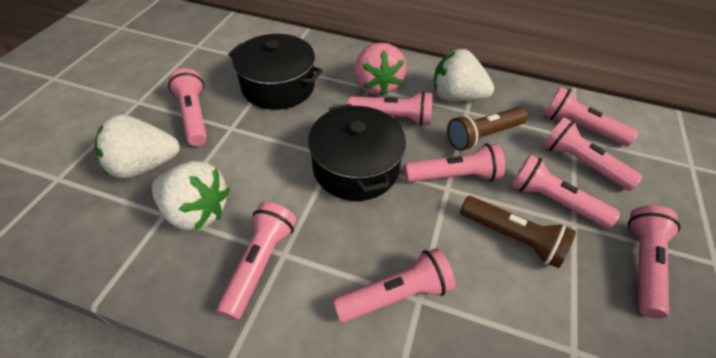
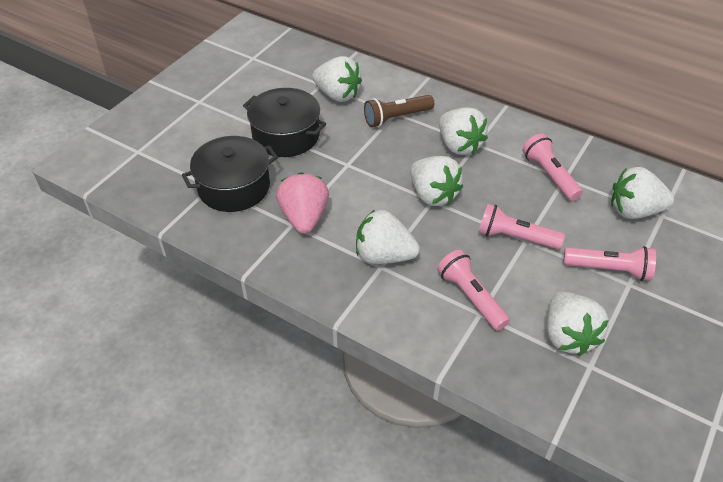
brown flashlight: 2 -> 1
pink flashlight: 9 -> 4
white strawberry: 3 -> 6

